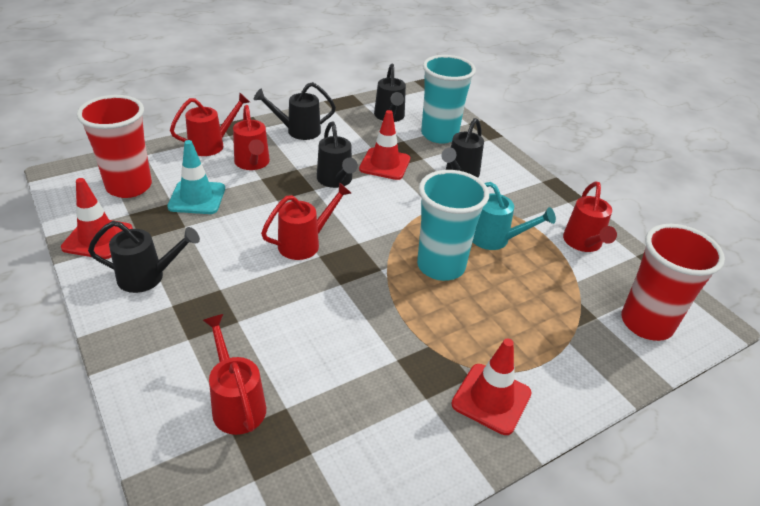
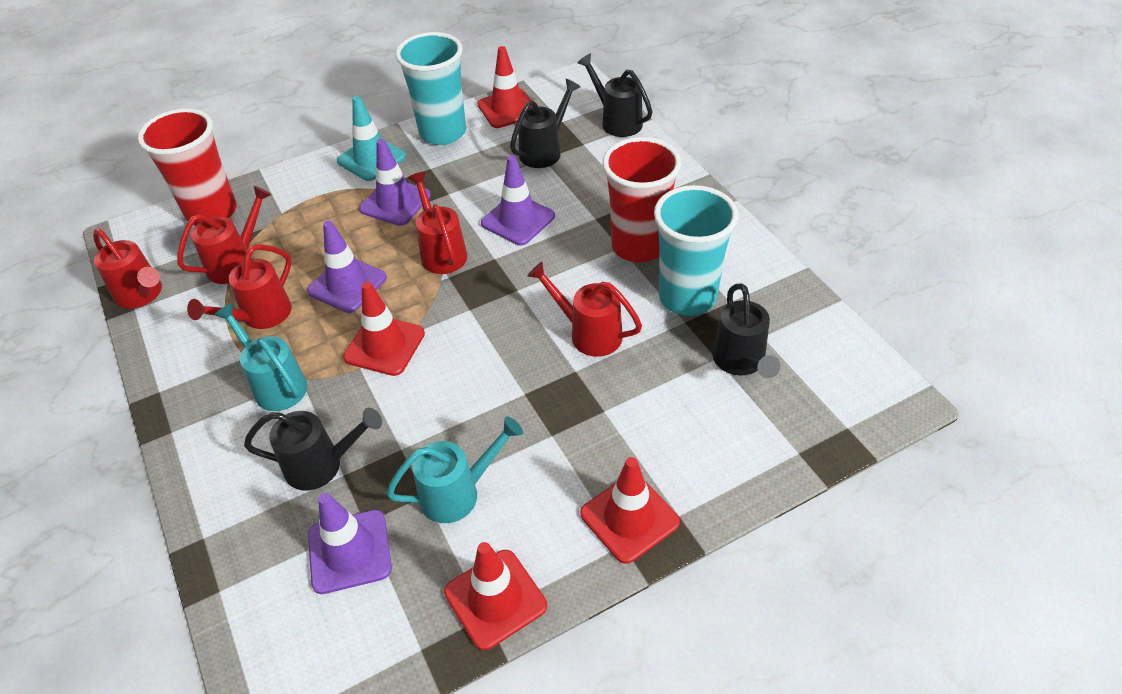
black watering can: 5 -> 4
purple traffic cone: 0 -> 4
red traffic cone: 3 -> 4
turquoise watering can: 1 -> 2

